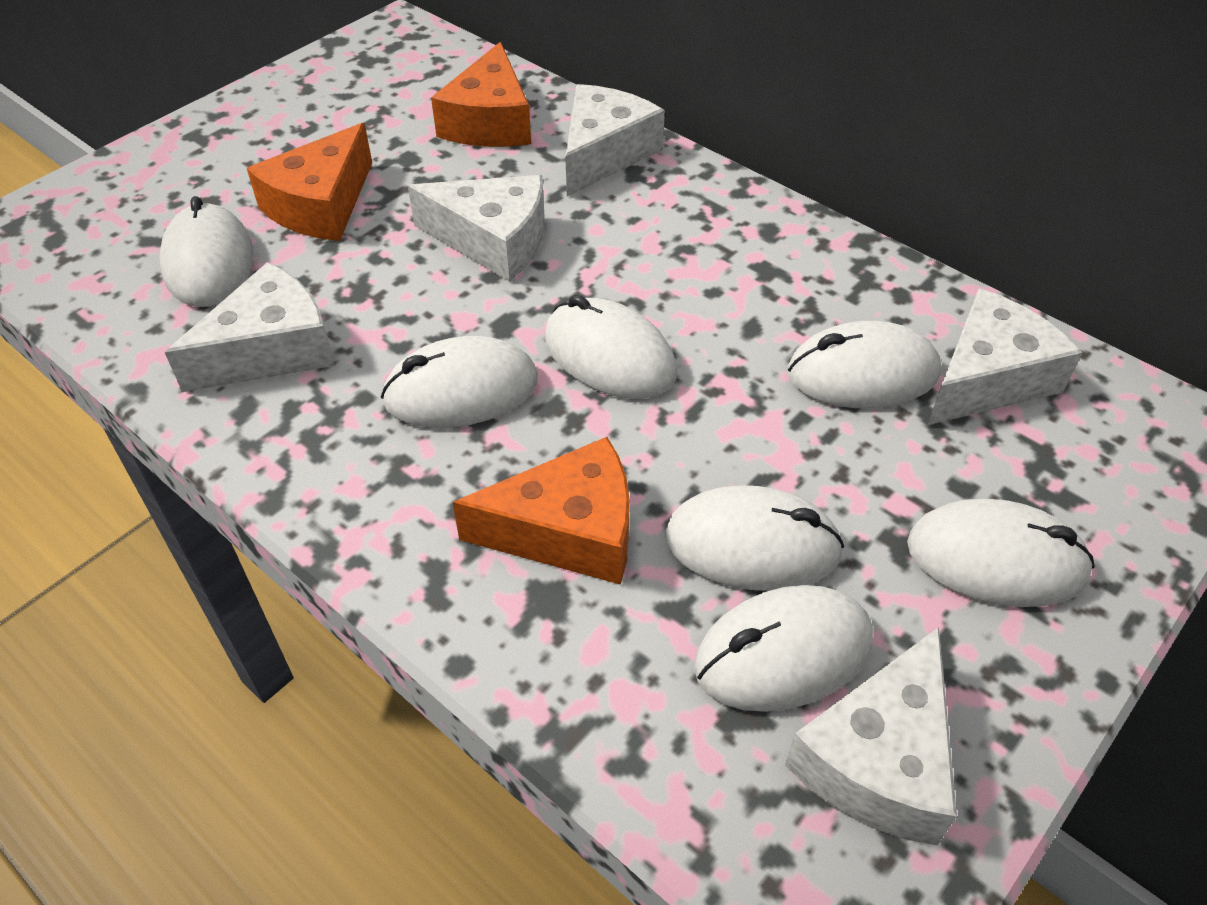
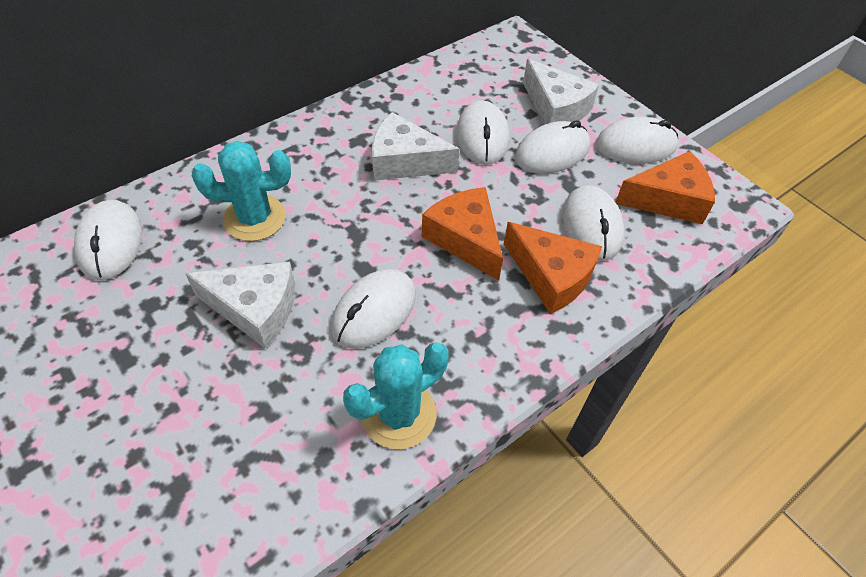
turquoise cactus: 0 -> 2
white cheese: 5 -> 3
white mouse: 7 -> 6

